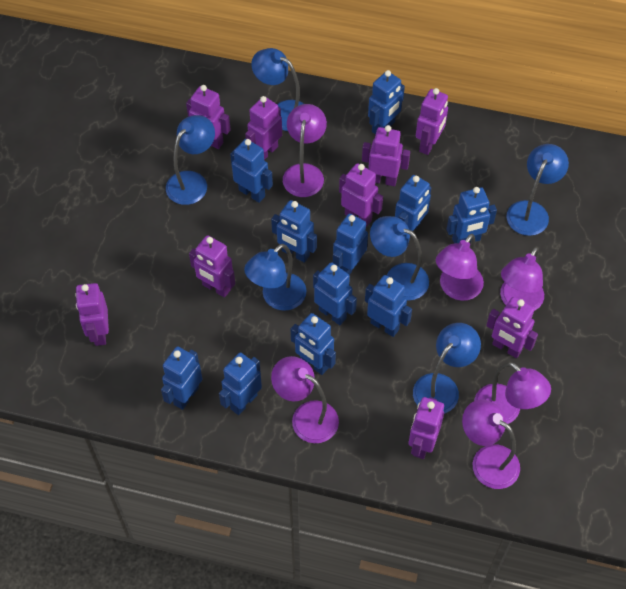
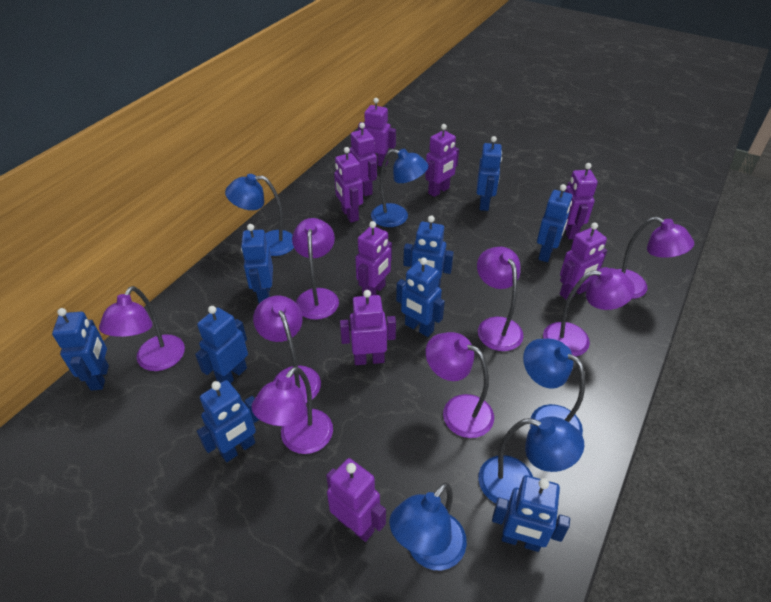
blue lamp: 6 -> 5
blue robot: 11 -> 9
purple lamp: 6 -> 8

